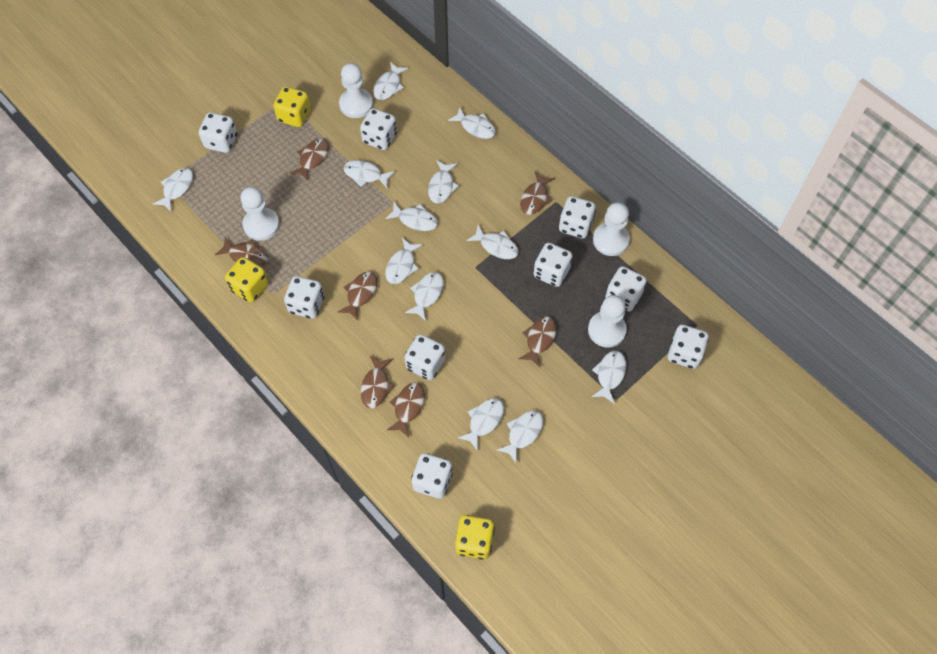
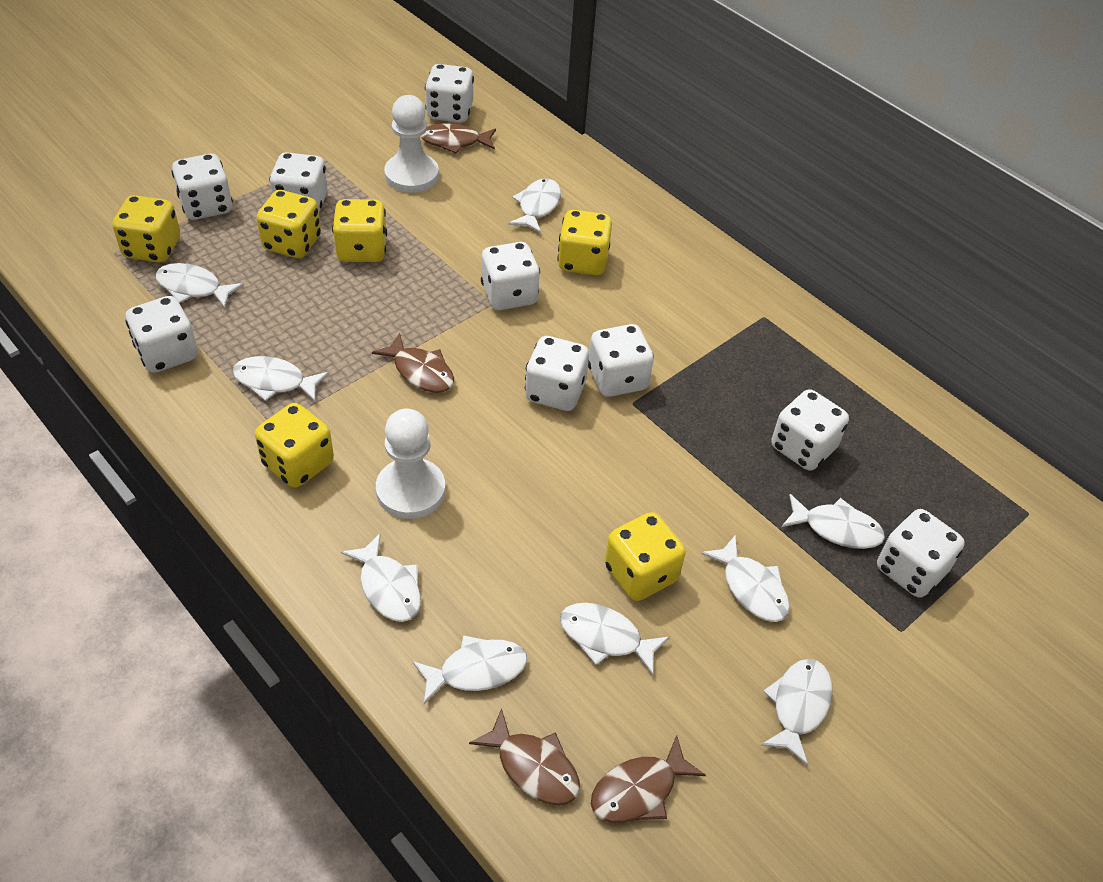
brown fish: 7 -> 4
white fish: 12 -> 9
white pawn: 4 -> 2
yellow dice: 3 -> 6

